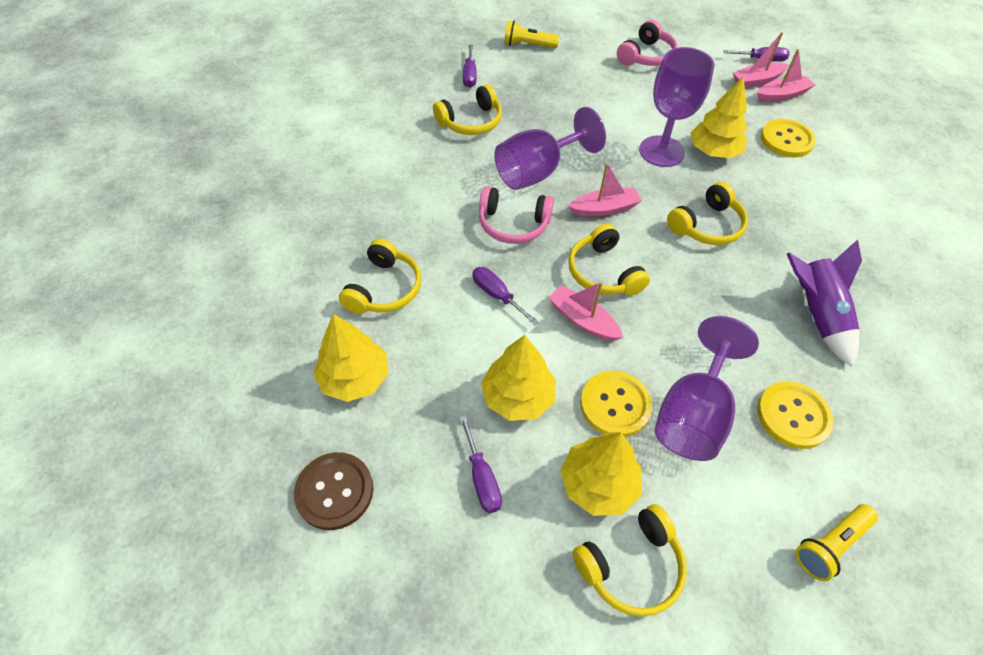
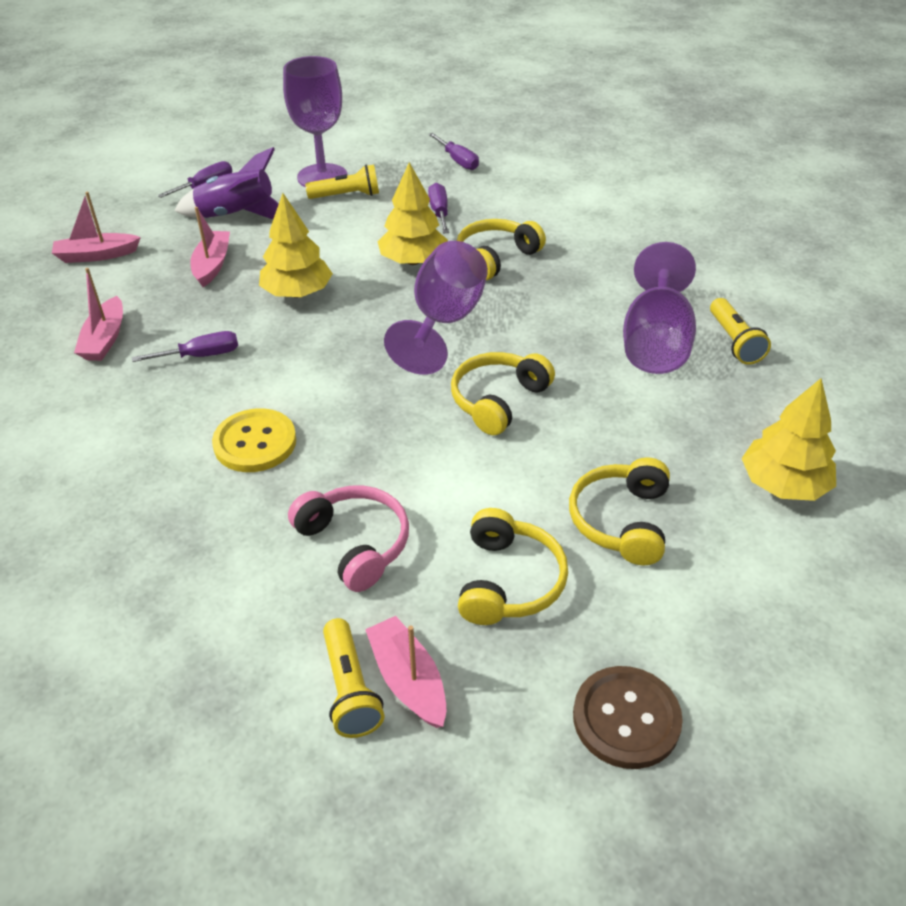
pink headphones: 2 -> 1
yellow button: 3 -> 1
yellow flashlight: 2 -> 3
yellow headphones: 5 -> 4
yellow tree: 4 -> 3

